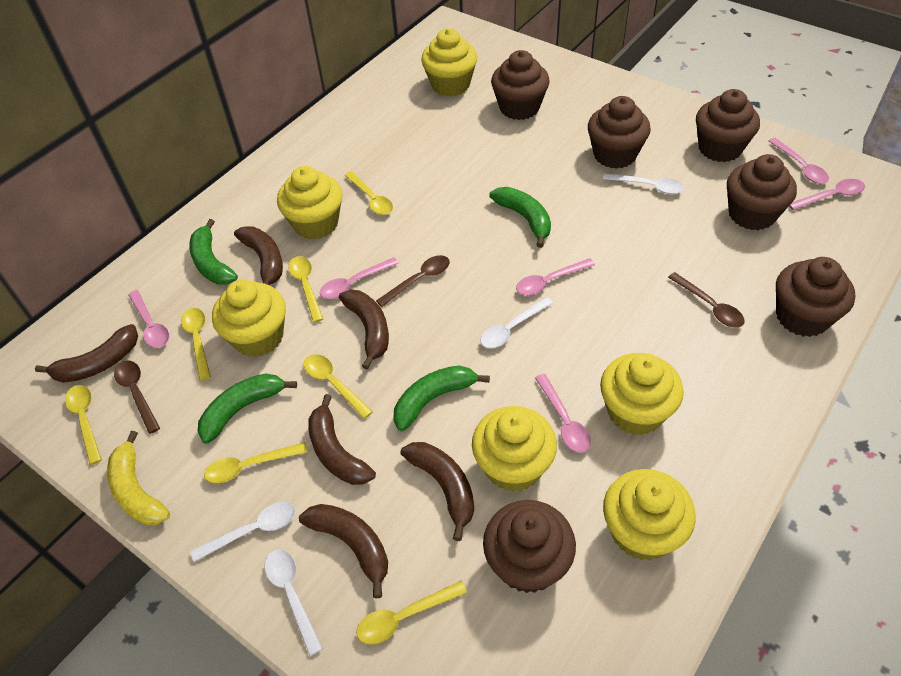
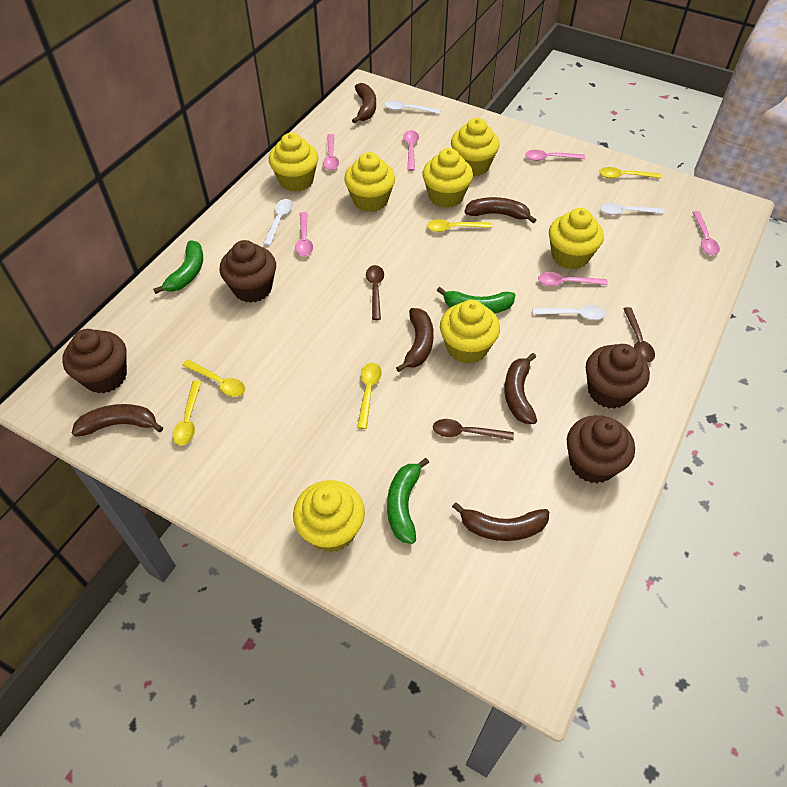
brown cupcake: 6 -> 4
green banana: 4 -> 3
yellow banana: 1 -> 0
yellow cupcake: 6 -> 7
yellow spoon: 7 -> 5

